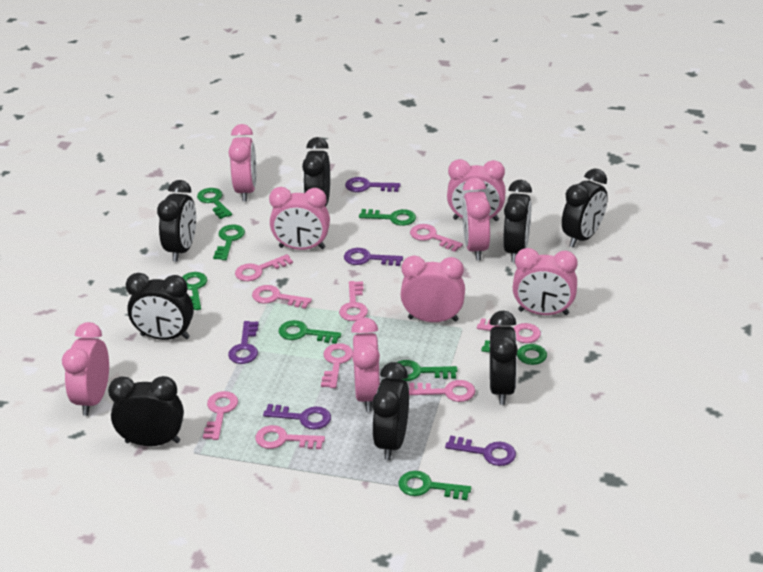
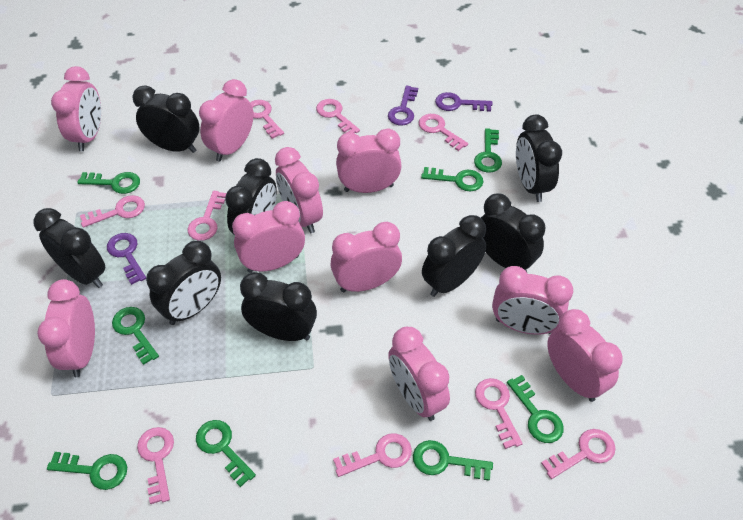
pink clock: 8 -> 10
purple key: 5 -> 3

